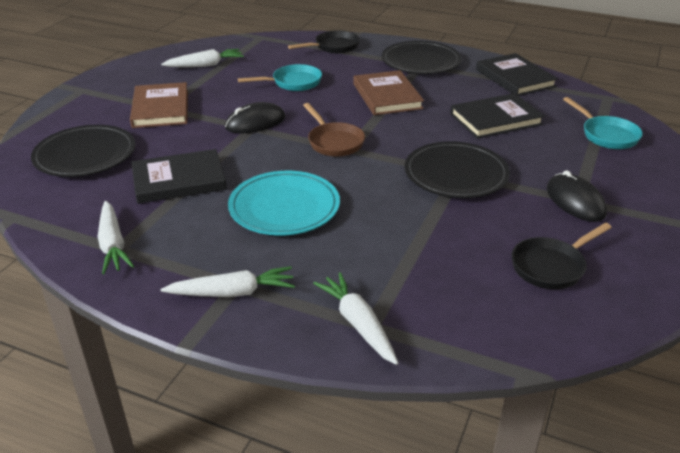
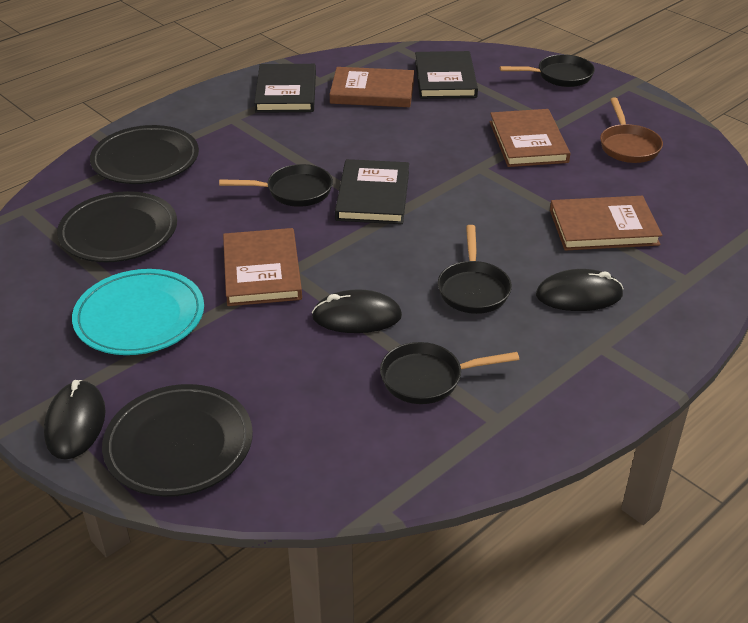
black mouse: 2 -> 3
black pan: 2 -> 4
brown book: 2 -> 4
turquoise pan: 2 -> 0
white carrot: 4 -> 0

